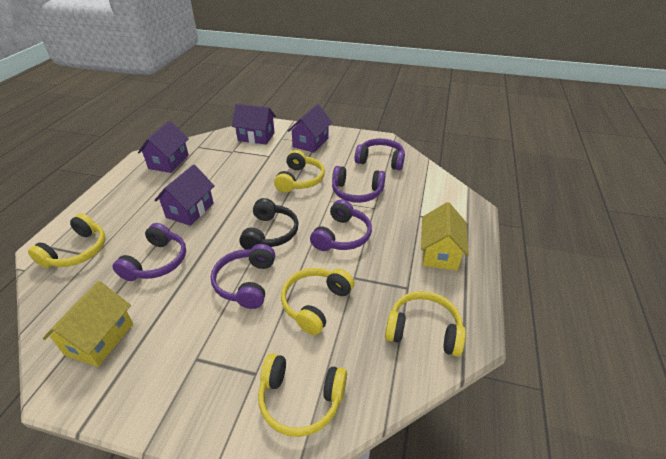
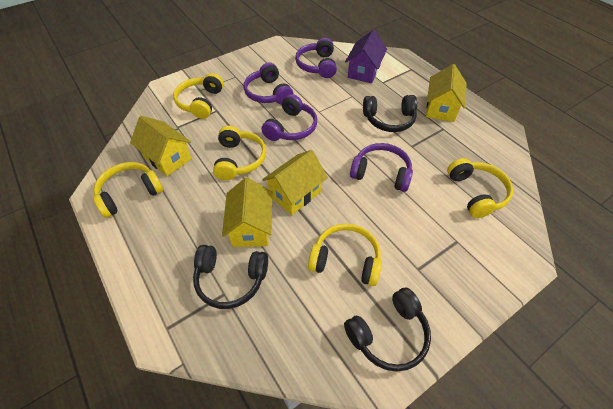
black headphones: 1 -> 3
purple headphones: 5 -> 4
purple house: 4 -> 1
yellow house: 2 -> 4

